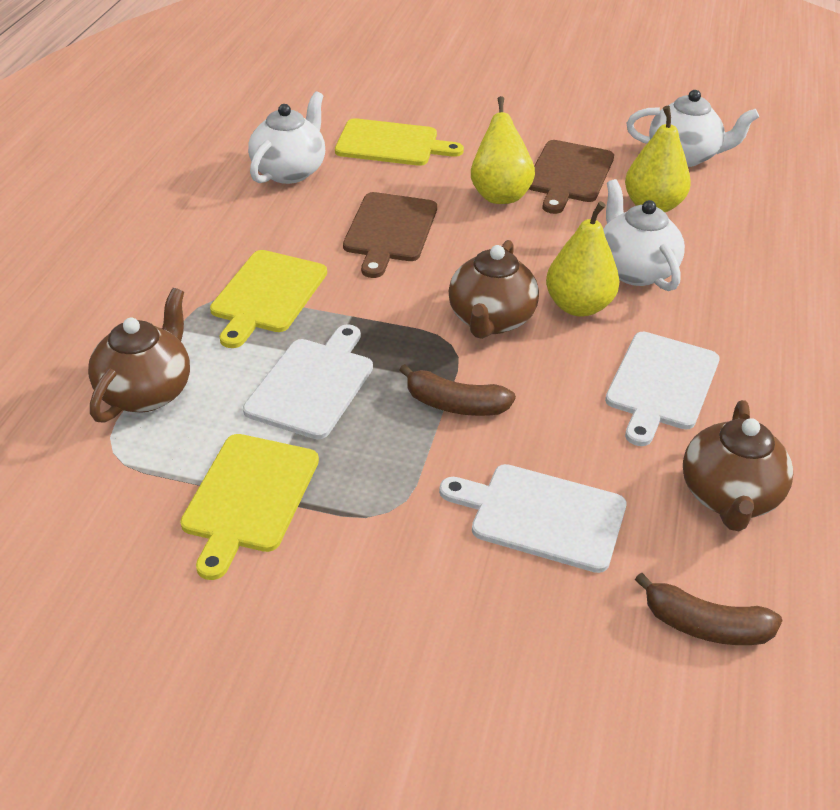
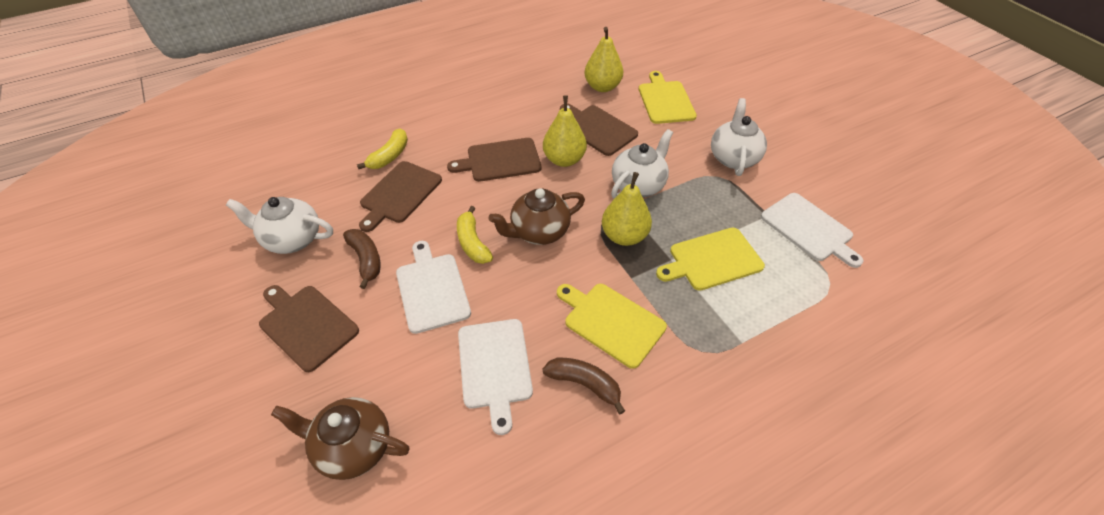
brown cutting board: 2 -> 4
brown teapot: 3 -> 2
yellow banana: 0 -> 2

